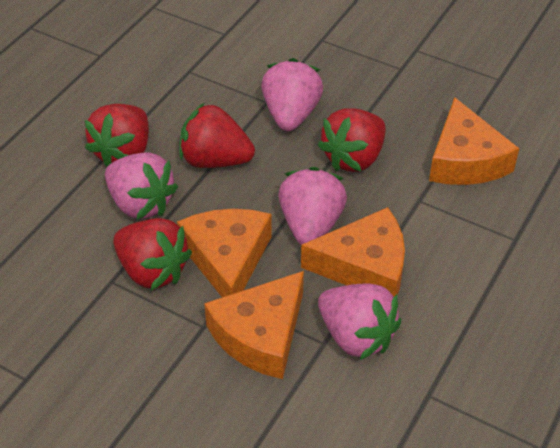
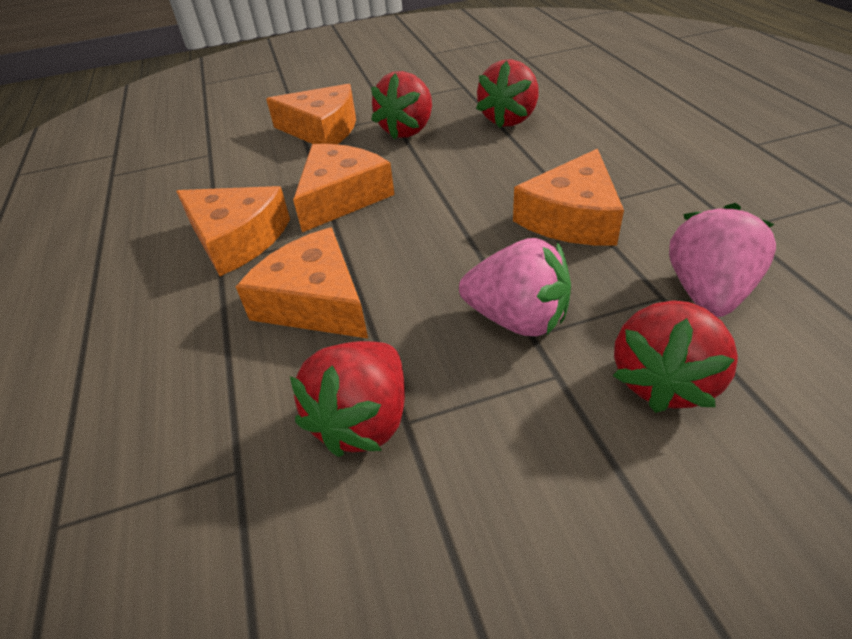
orange cheese: 4 -> 5
pink strawberry: 4 -> 2

